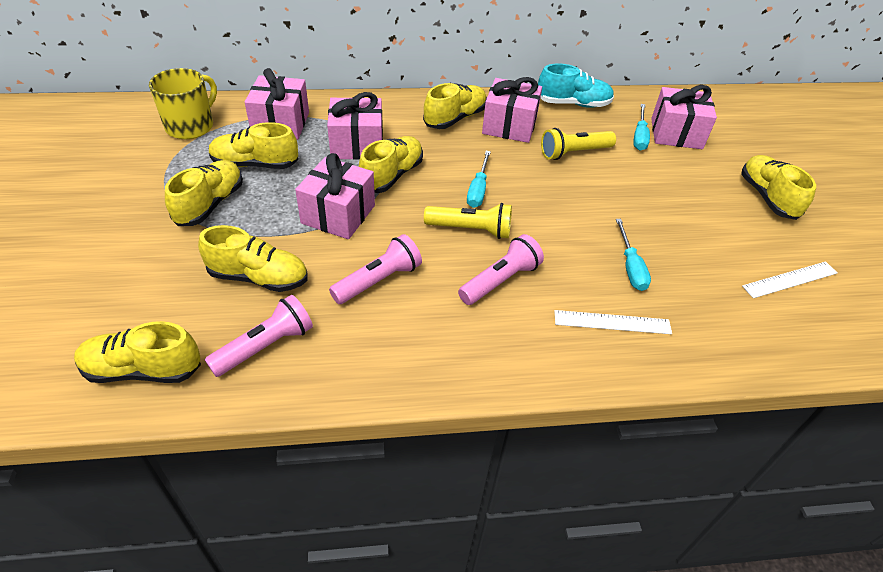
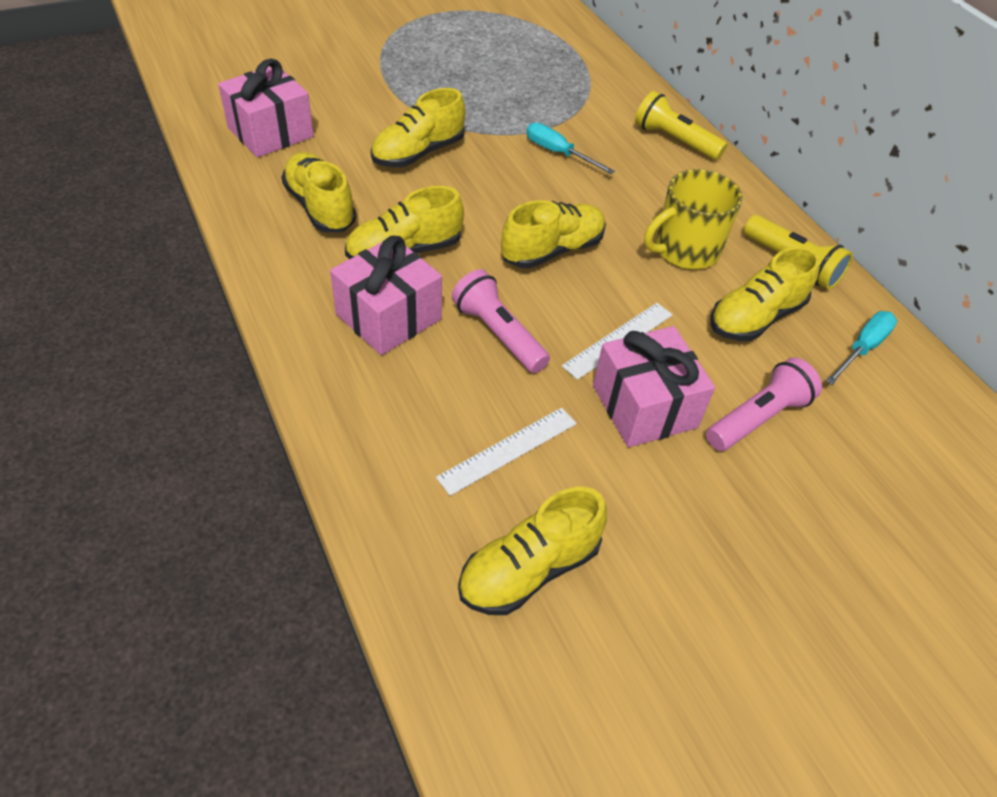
pink flashlight: 3 -> 2
pink gift: 5 -> 3
turquoise screwdriver: 3 -> 2
turquoise shoe: 1 -> 0
yellow shoe: 7 -> 6

